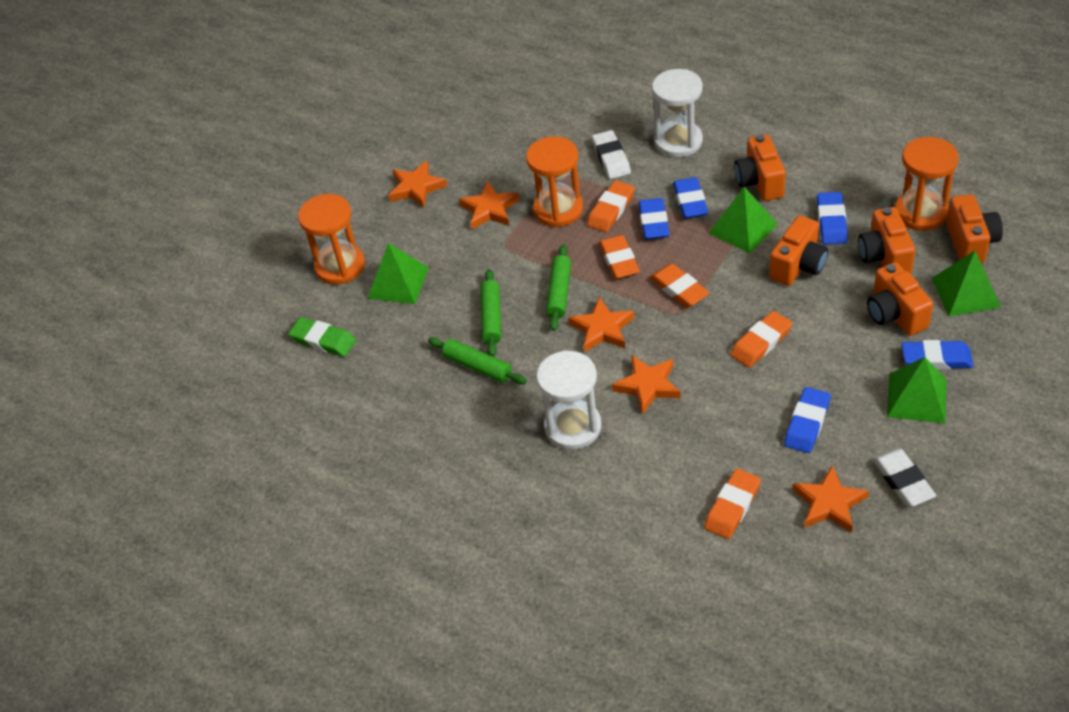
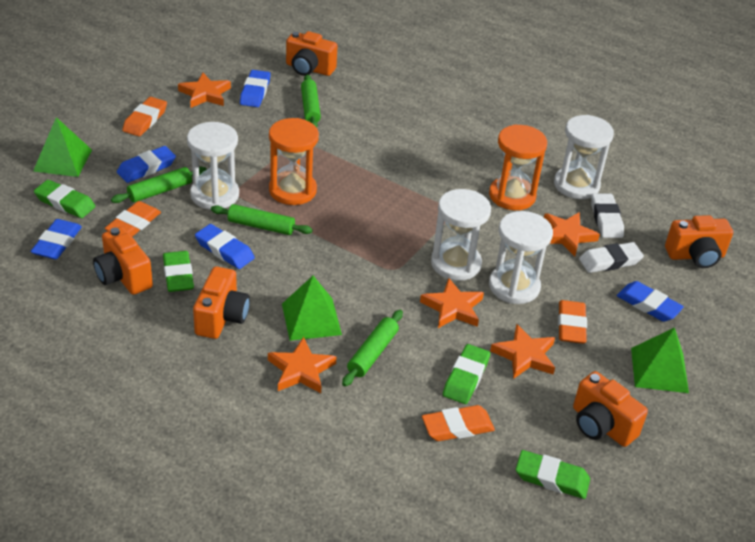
green eraser: 1 -> 4
green pyramid: 4 -> 3
green rolling pin: 3 -> 4
orange eraser: 5 -> 4
orange hourglass: 3 -> 2
white hourglass: 2 -> 4

